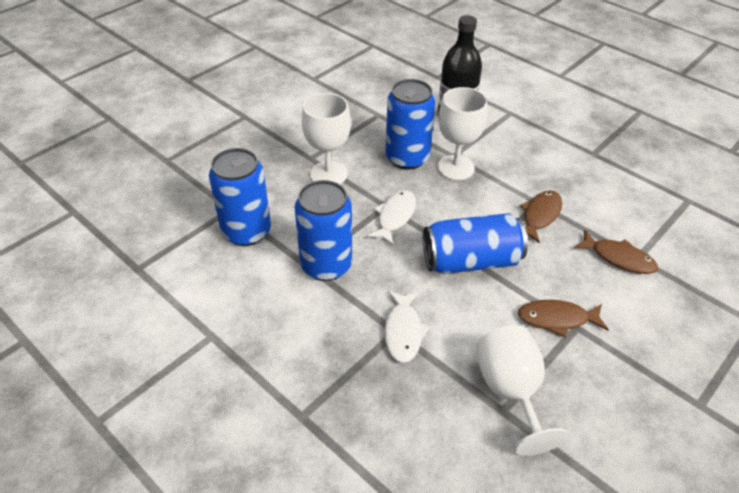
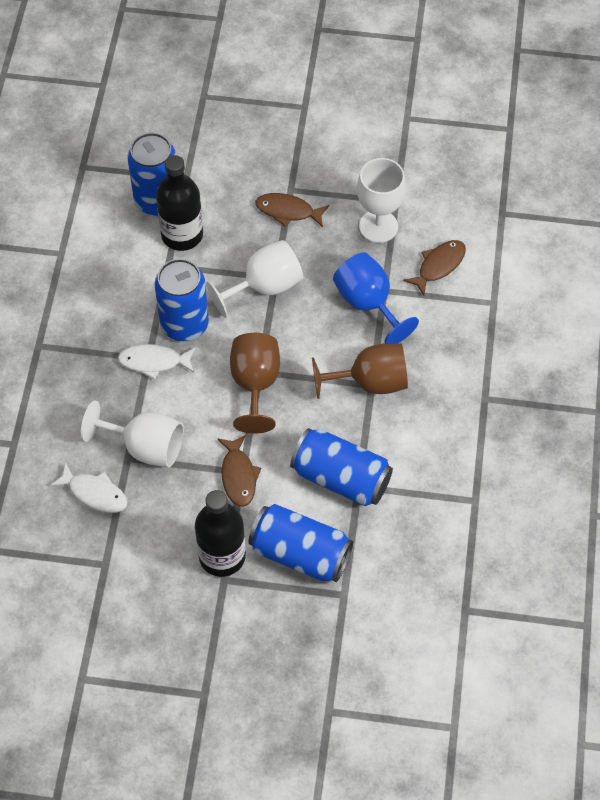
black bottle: 1 -> 2
blue goblet: 0 -> 1
brown goblet: 0 -> 2

